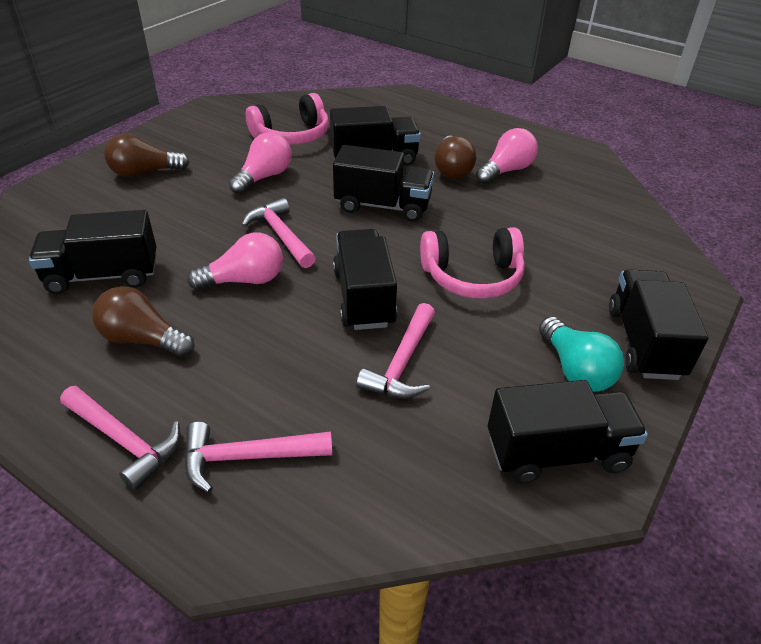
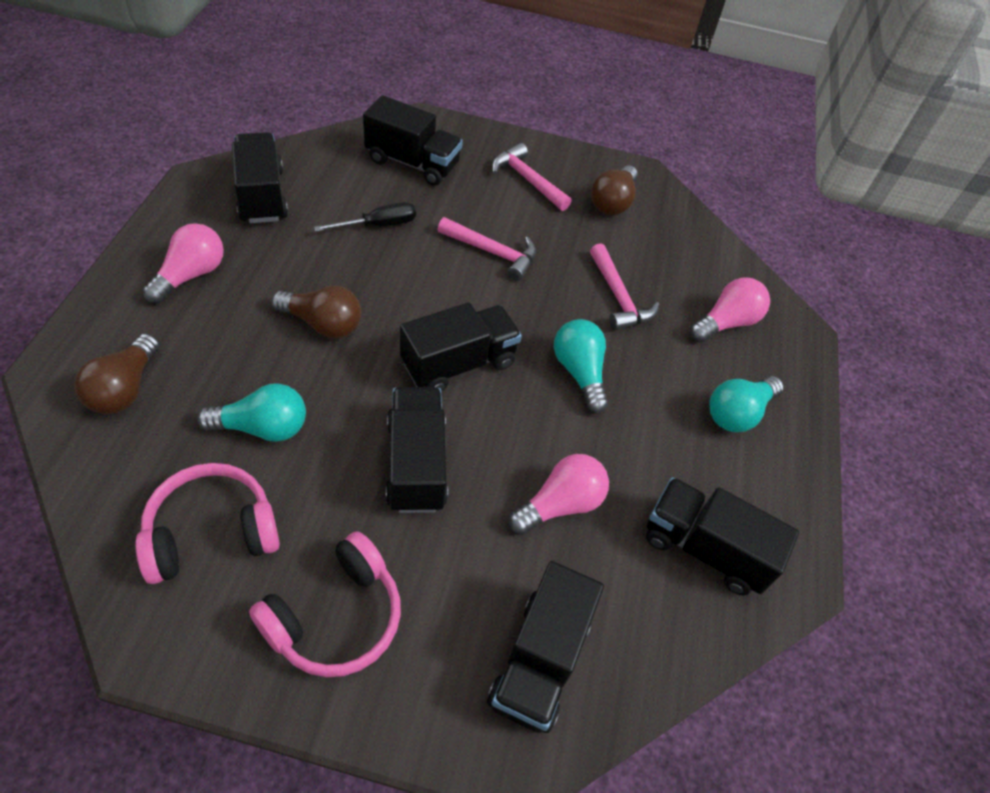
black screwdriver: 0 -> 1
pink hammer: 4 -> 3
turquoise light bulb: 1 -> 3

